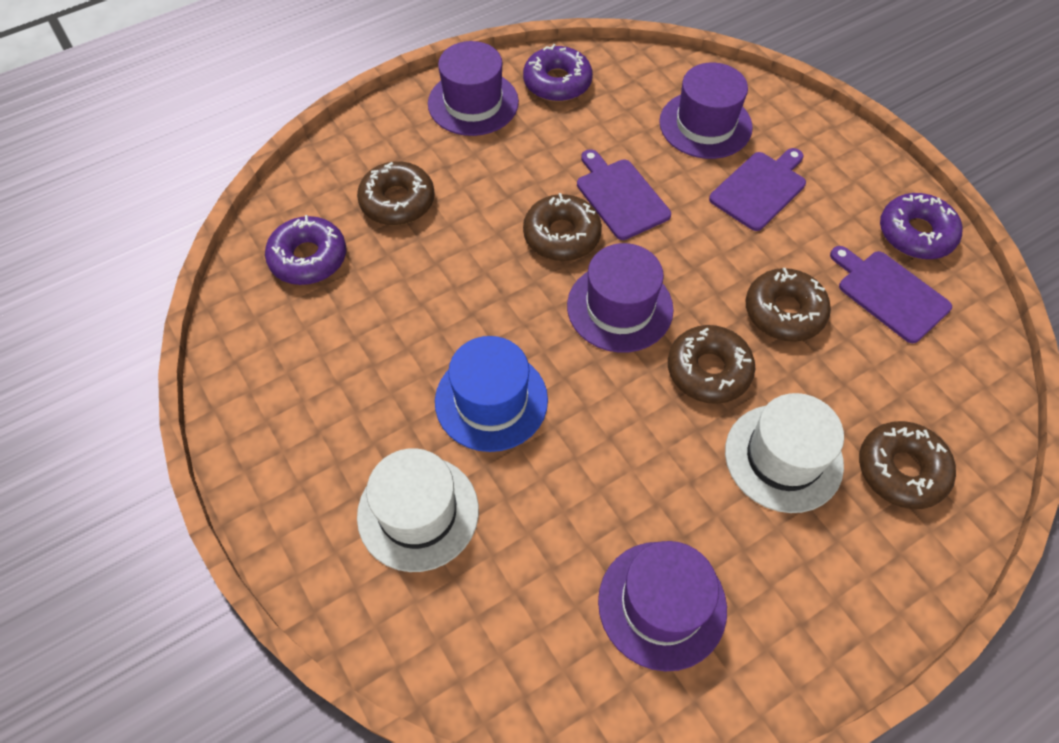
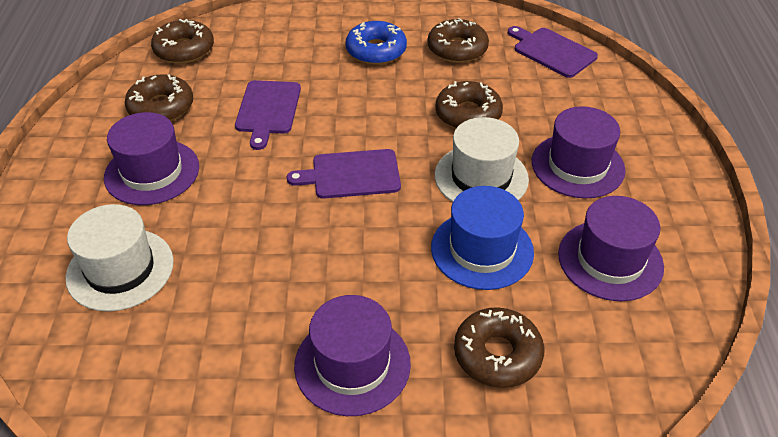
blue donut: 0 -> 1
purple donut: 3 -> 0

